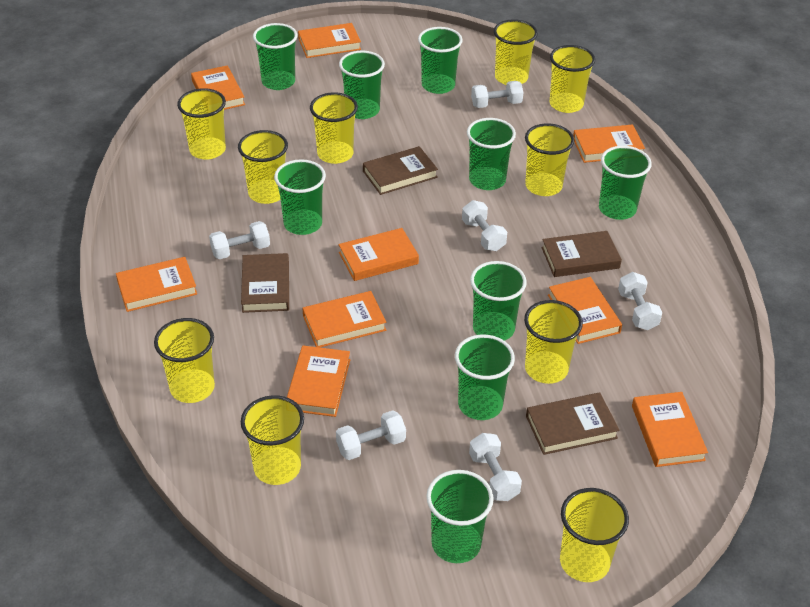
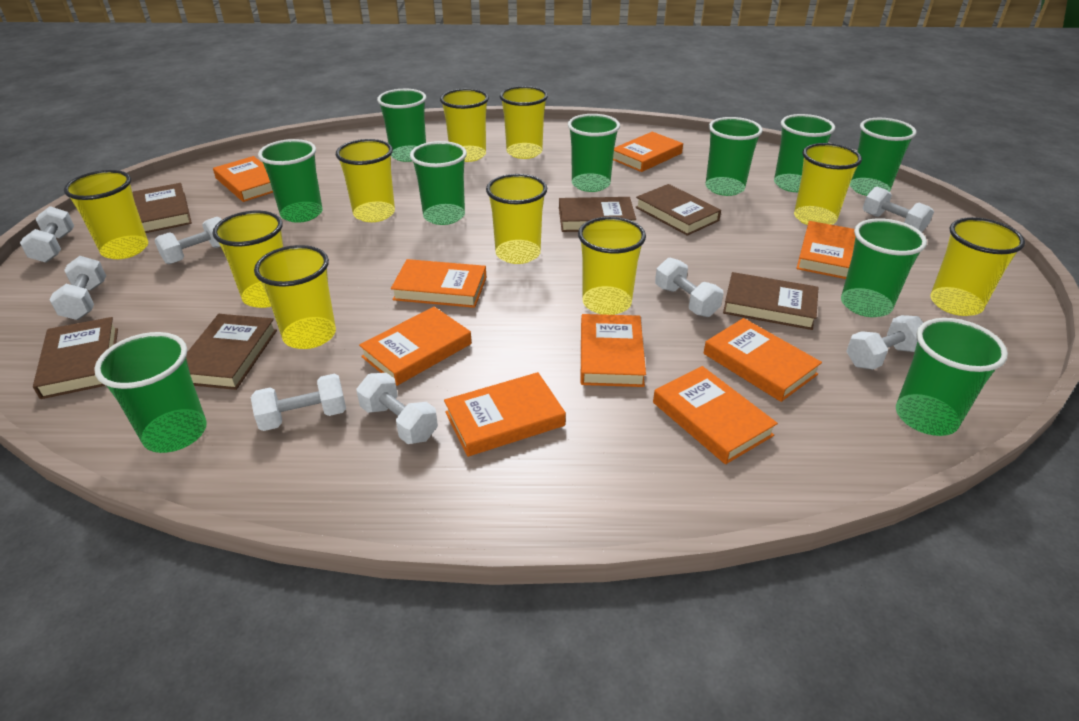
brown book: 4 -> 6
green cup: 9 -> 10
white dumbbell: 6 -> 8

